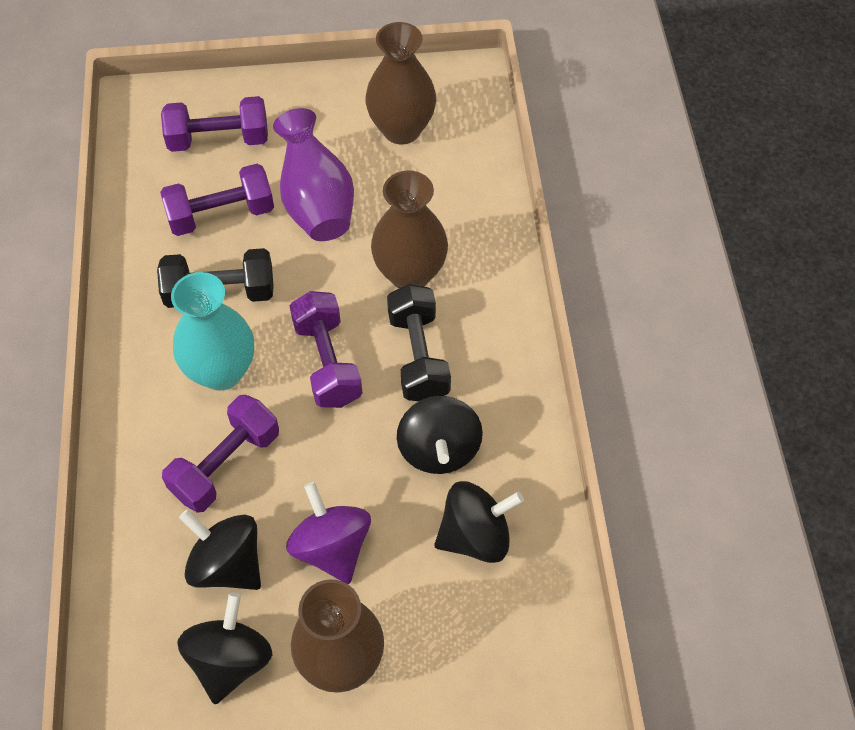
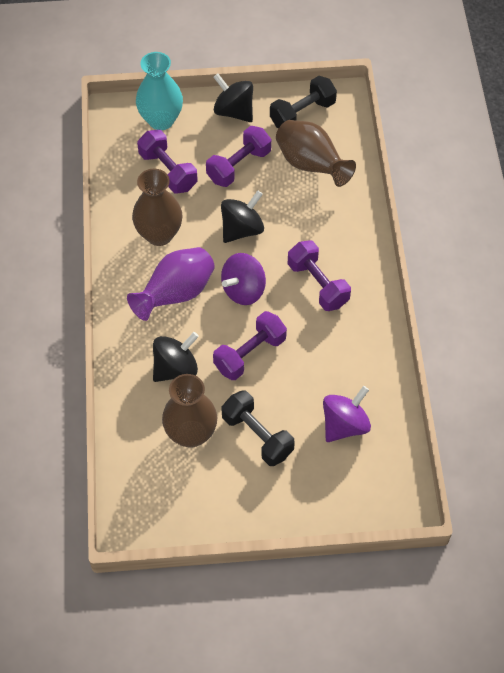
black spinning top: 4 -> 3
purple spinning top: 1 -> 2

